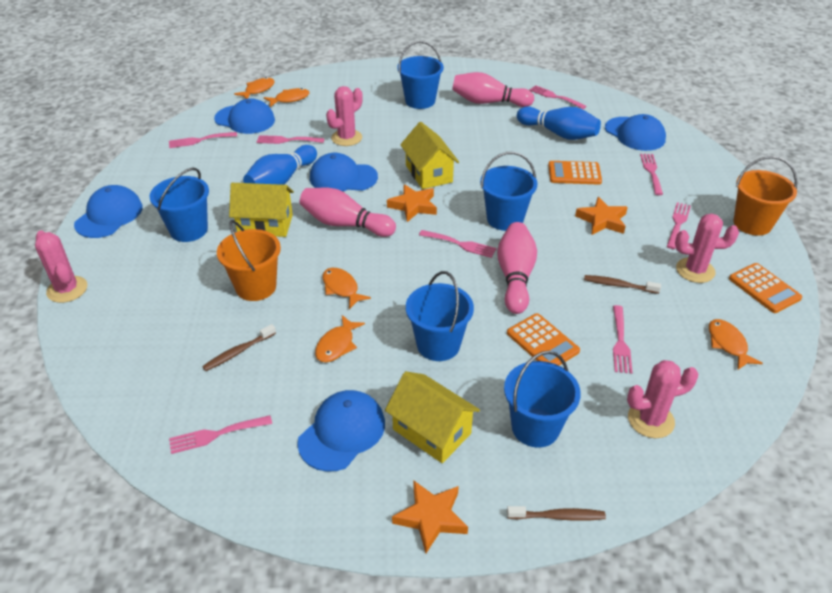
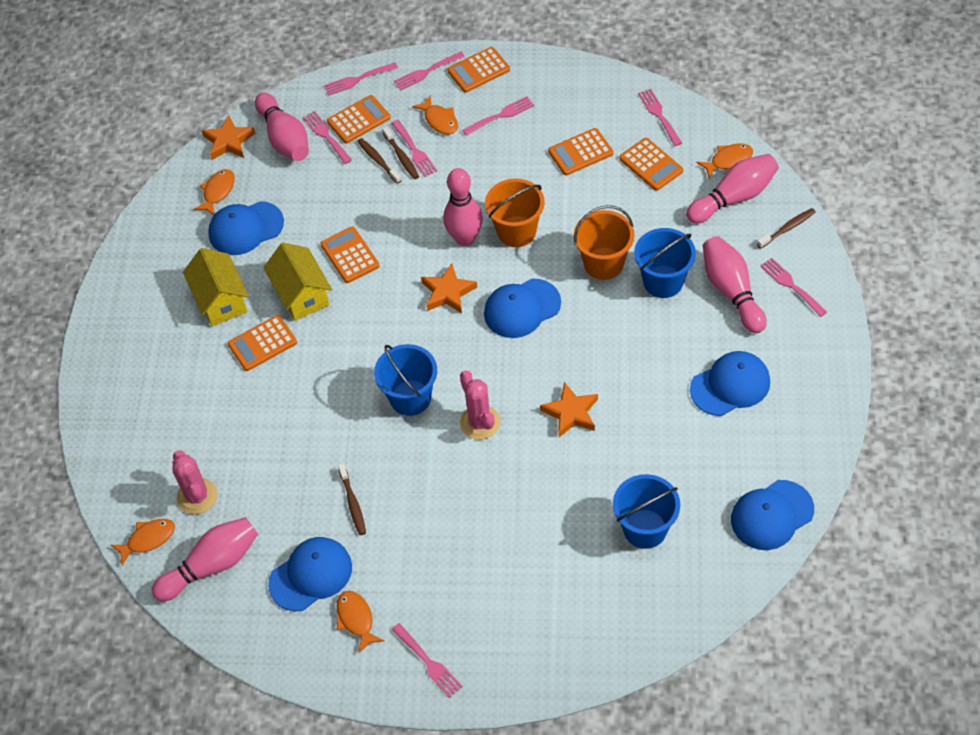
blue bowling pin: 2 -> 0
blue bucket: 5 -> 3
brown toothbrush: 3 -> 4
orange calculator: 3 -> 6
pink bowling pin: 3 -> 5
pink cactus: 4 -> 2
yellow house: 3 -> 2

